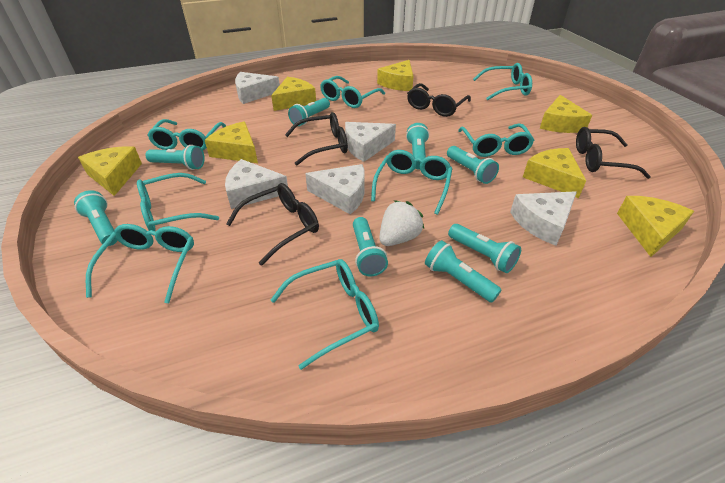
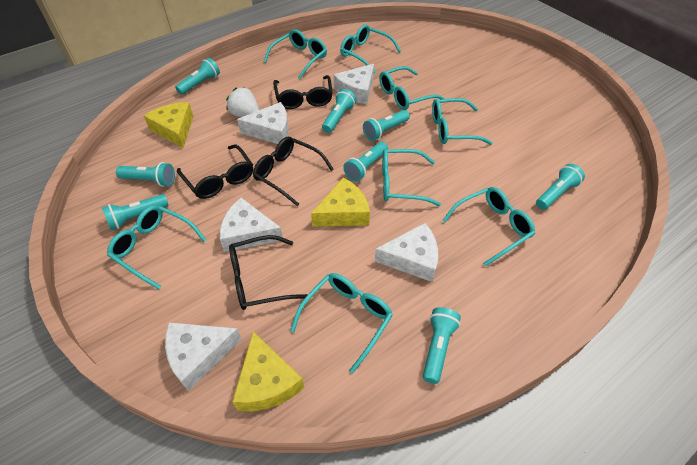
yellow cheese: 7 -> 3

